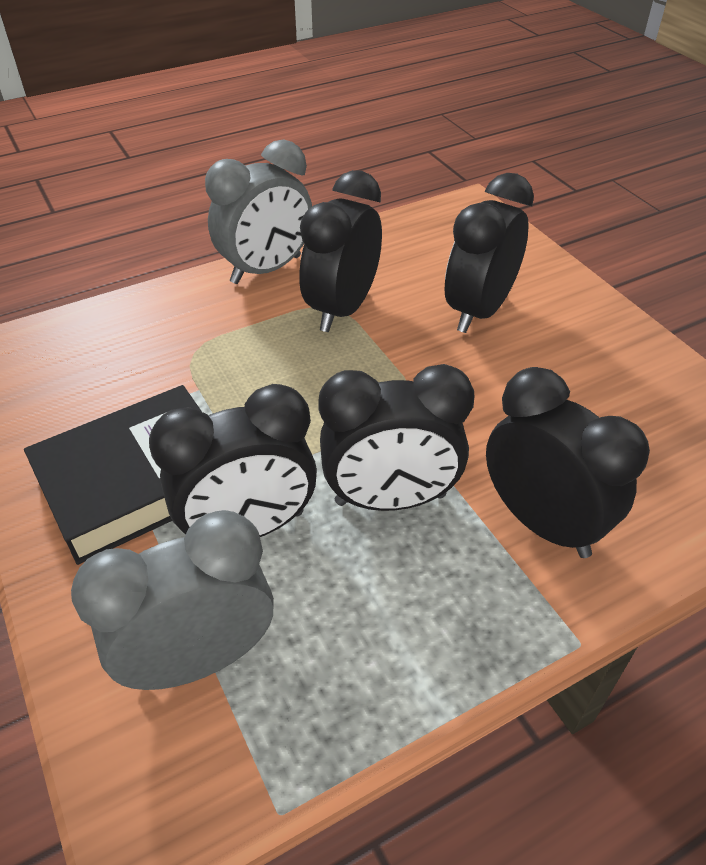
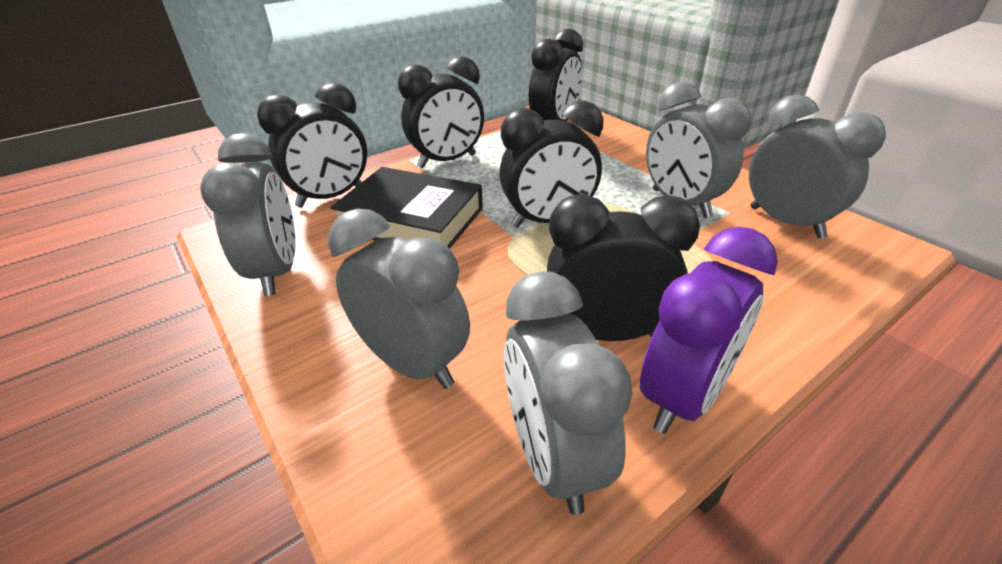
grey clock: 2 -> 5
purple clock: 0 -> 1

